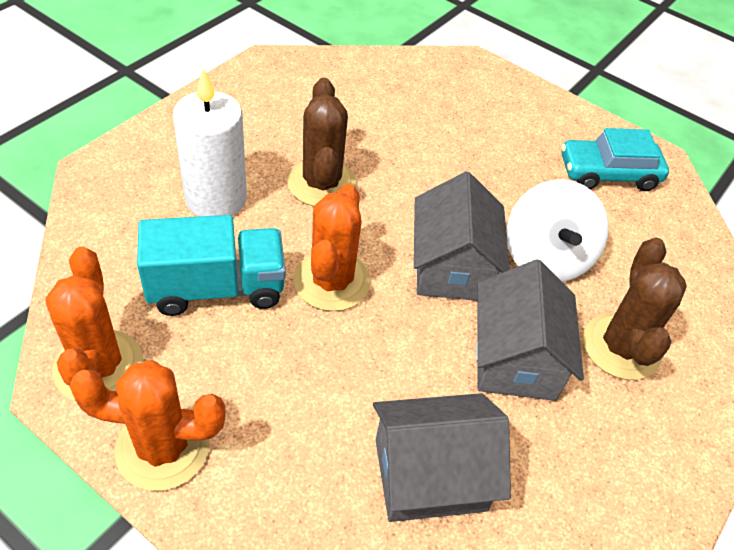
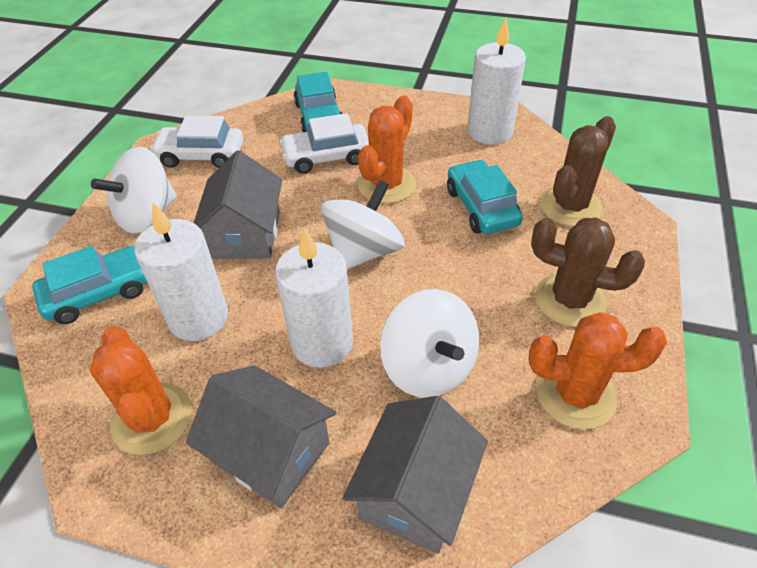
turquoise car: 1 -> 3
turquoise truck: 1 -> 0
white candle: 1 -> 3
white car: 0 -> 2
white spinning top: 1 -> 3

